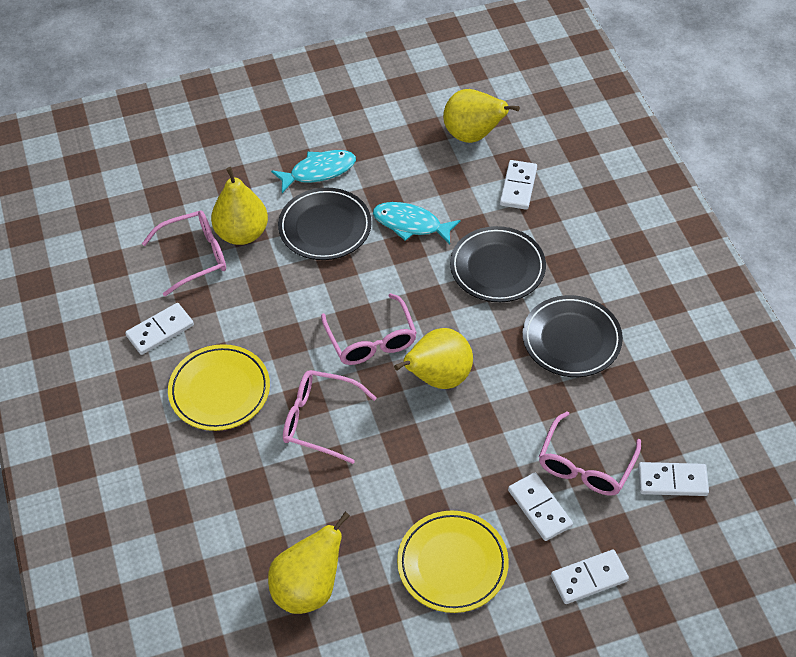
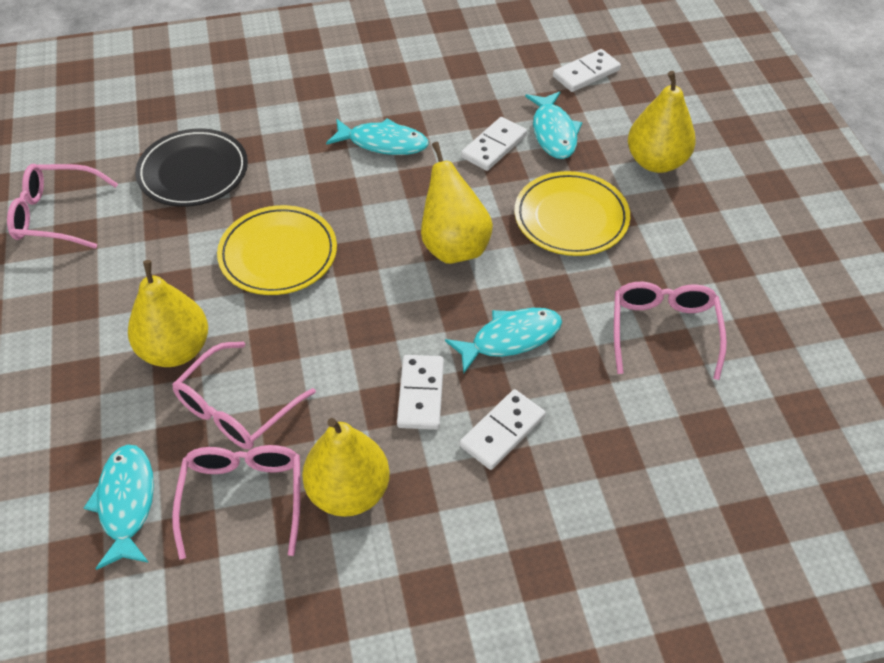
black plate: 3 -> 1
turquoise fish: 2 -> 4
white domino: 5 -> 4

